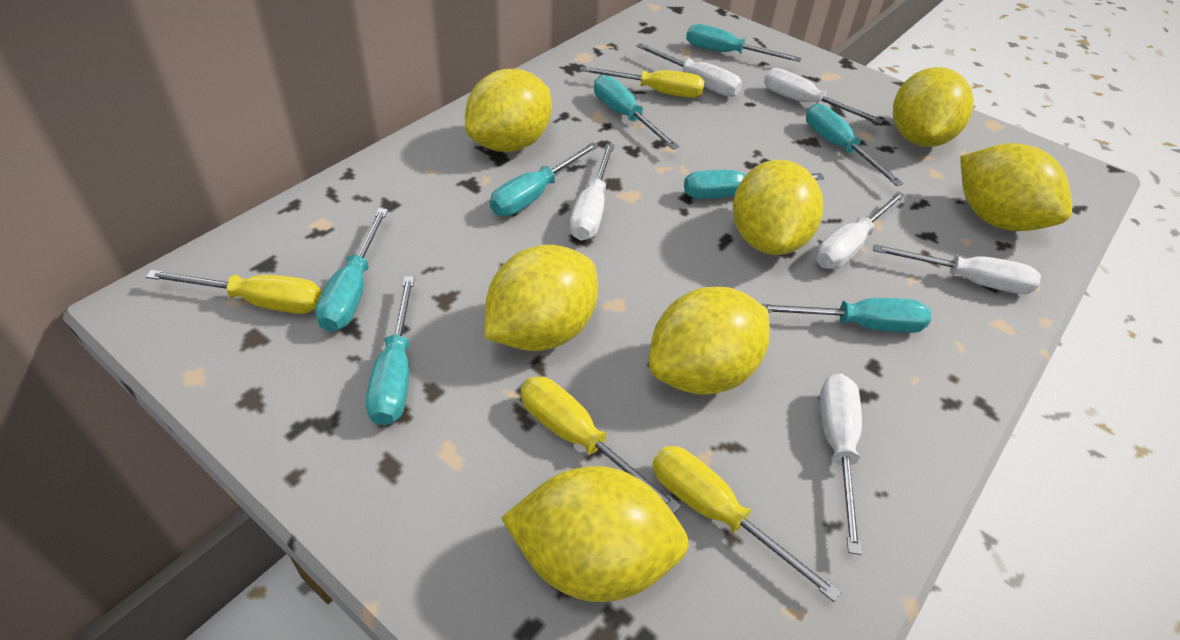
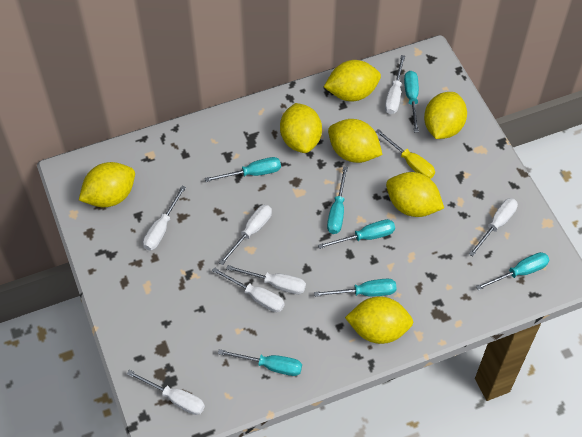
turquoise screwdriver: 8 -> 7
white screwdriver: 6 -> 7
yellow screwdriver: 4 -> 1

